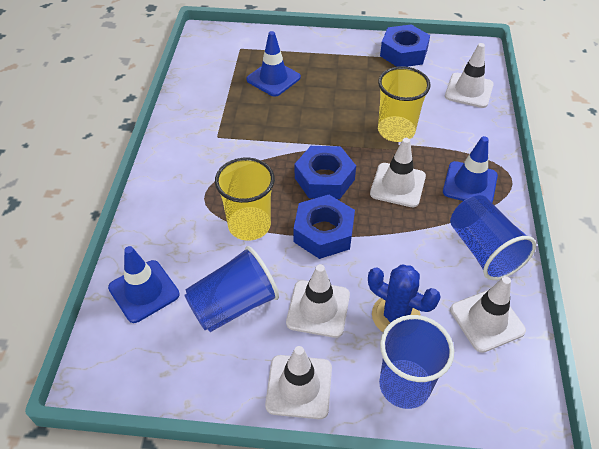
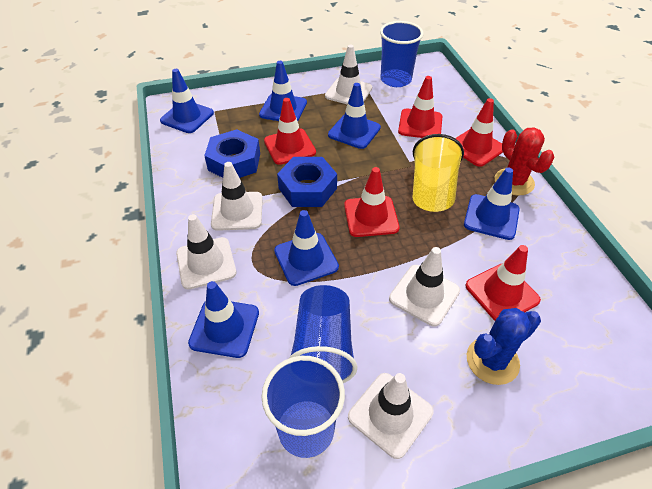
blue nut: 3 -> 2
blue traffic cone: 3 -> 6
red cactus: 0 -> 1
red traffic cone: 0 -> 5
yellow cup: 2 -> 1

